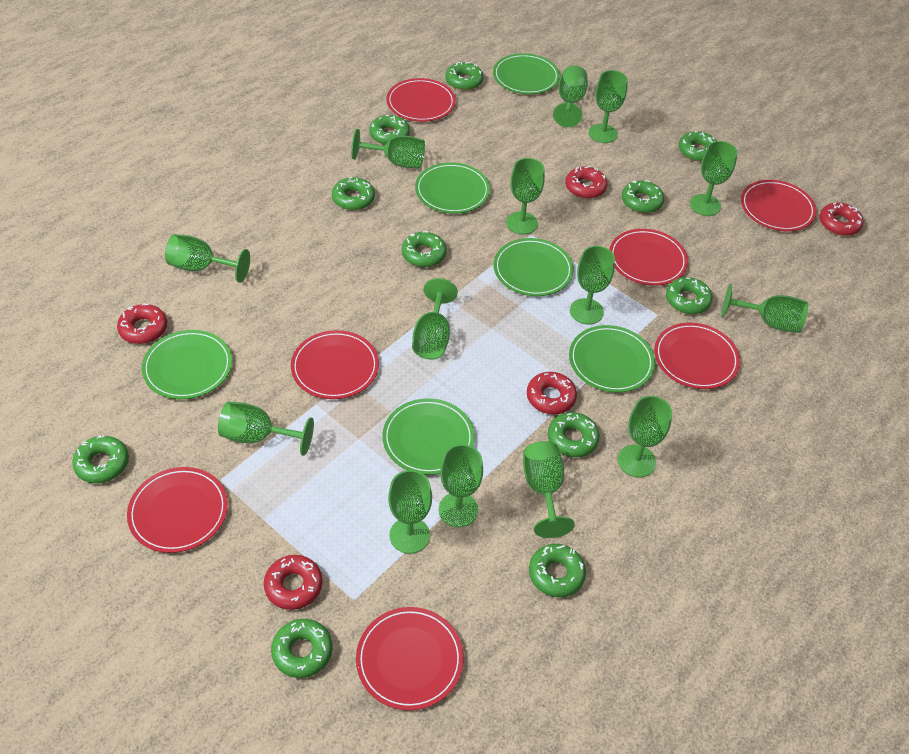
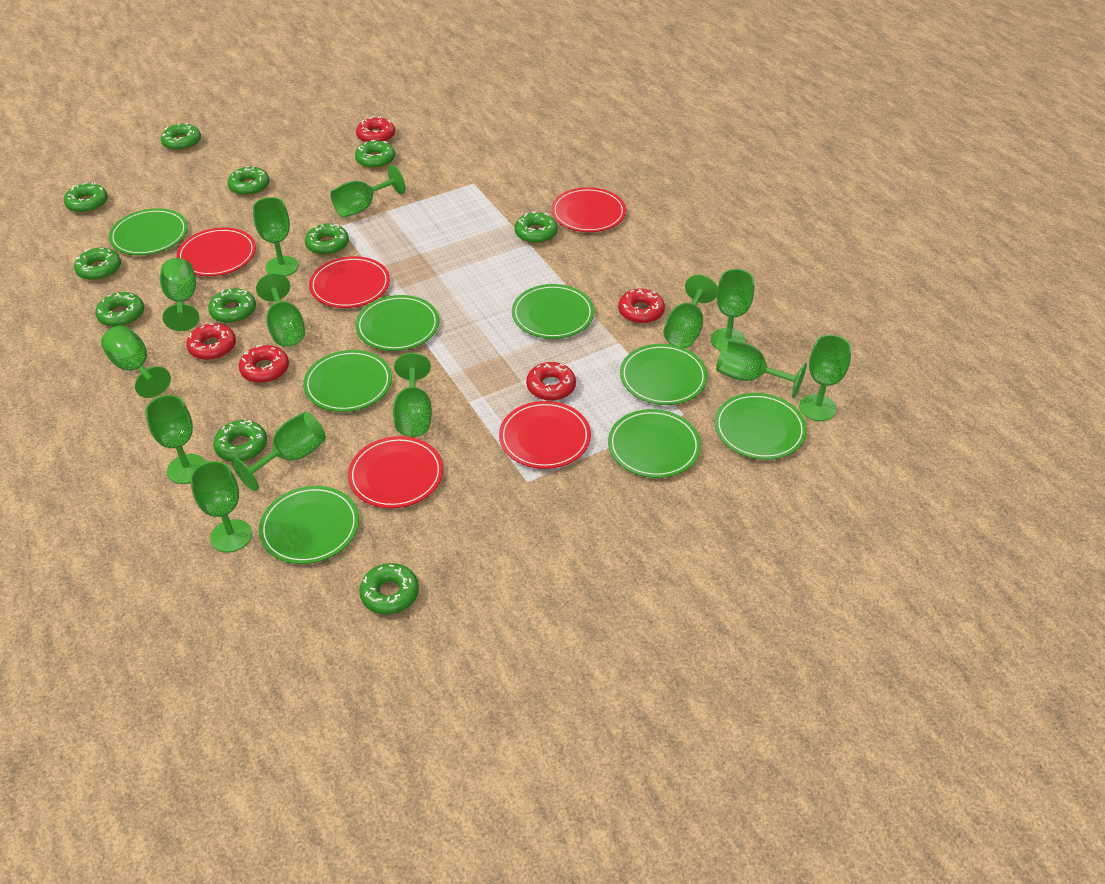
green goblet: 14 -> 13
green plate: 6 -> 8
red plate: 7 -> 5

